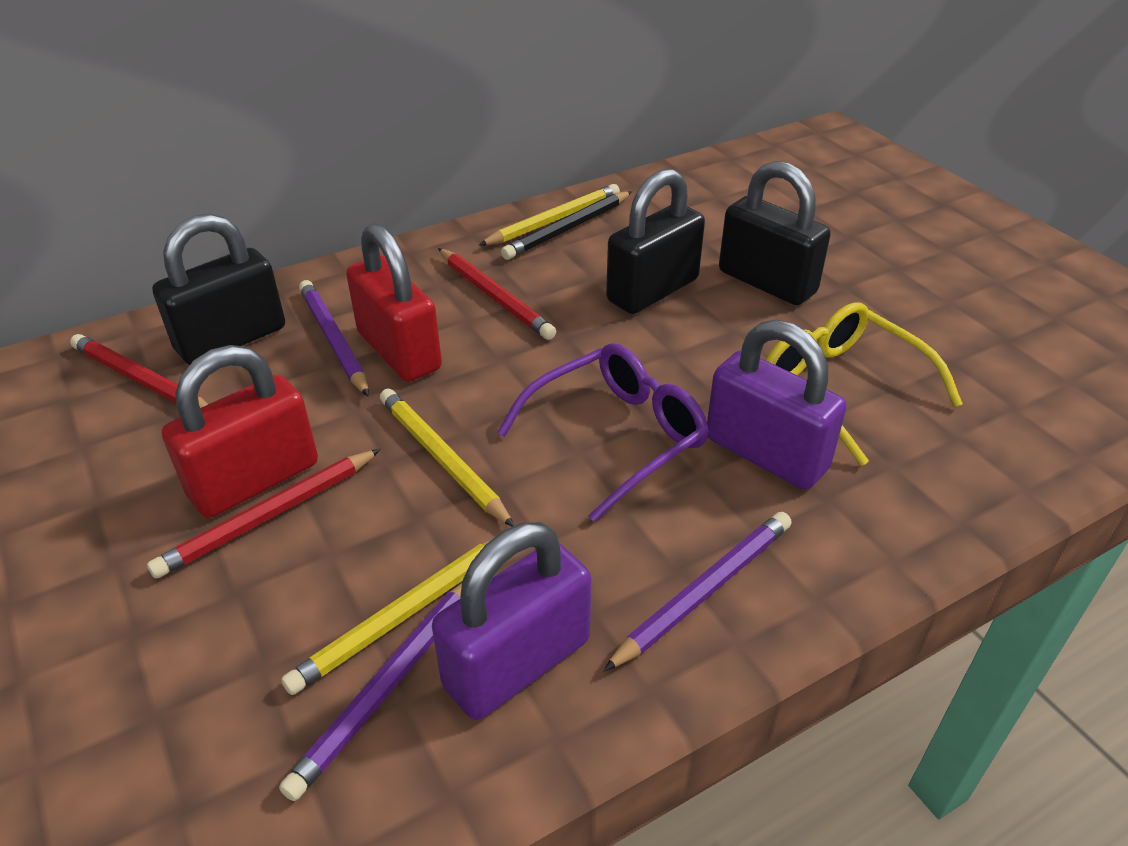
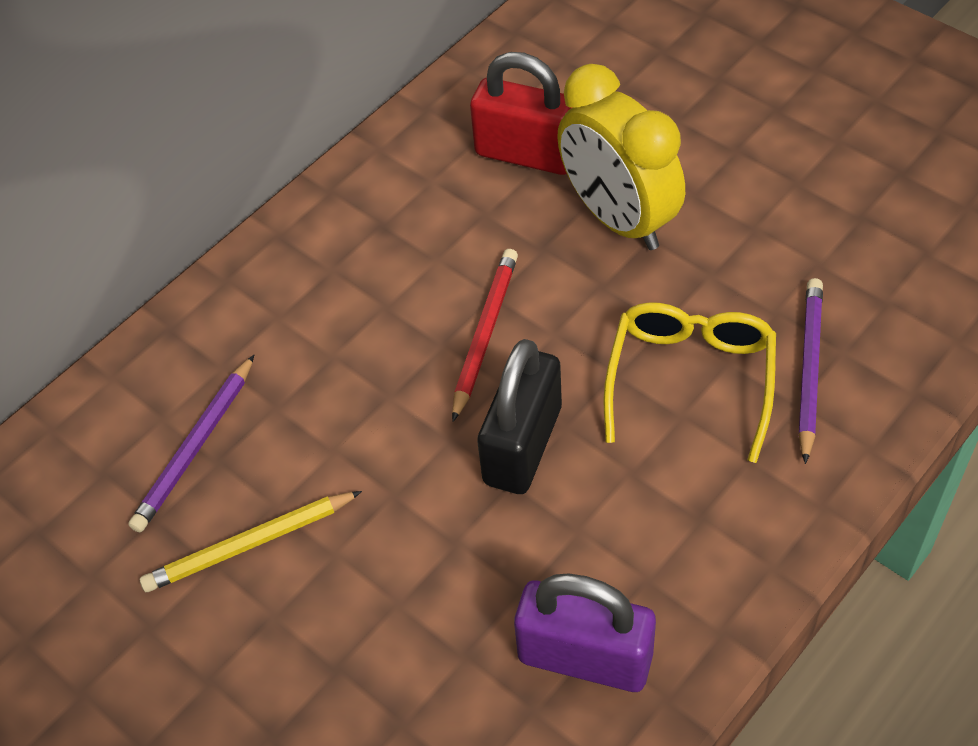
black padlock: 3 -> 1
black pencil: 1 -> 0
purple glasses: 1 -> 0
purple padlock: 2 -> 1
purple pencil: 3 -> 2
red padlock: 2 -> 1
red pencil: 3 -> 1
yellow clock: 0 -> 1
yellow pencil: 3 -> 1

